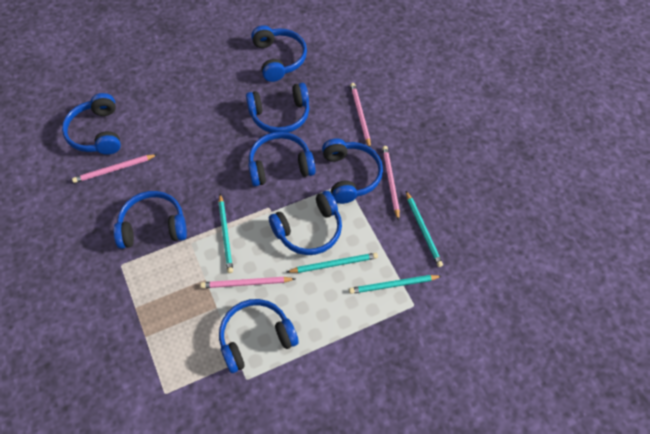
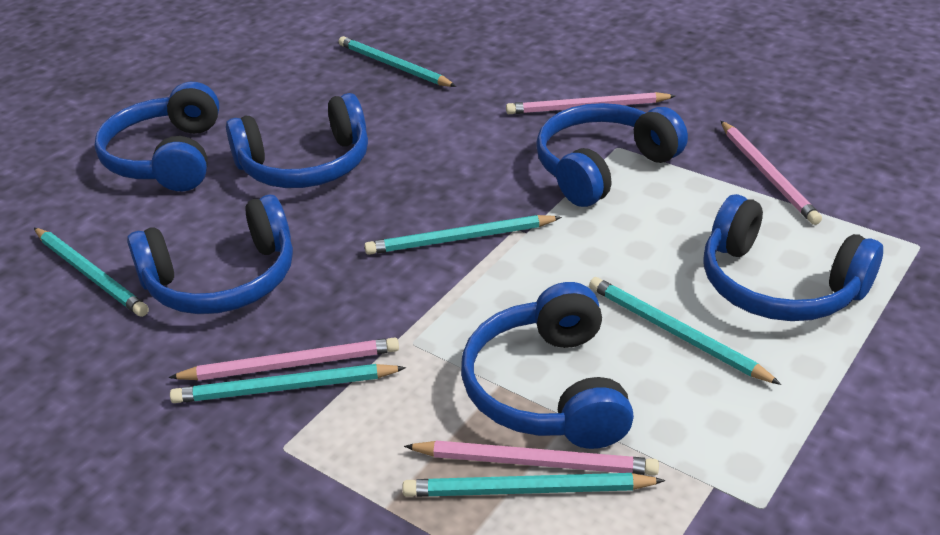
blue headphones: 8 -> 6
turquoise pencil: 4 -> 6

